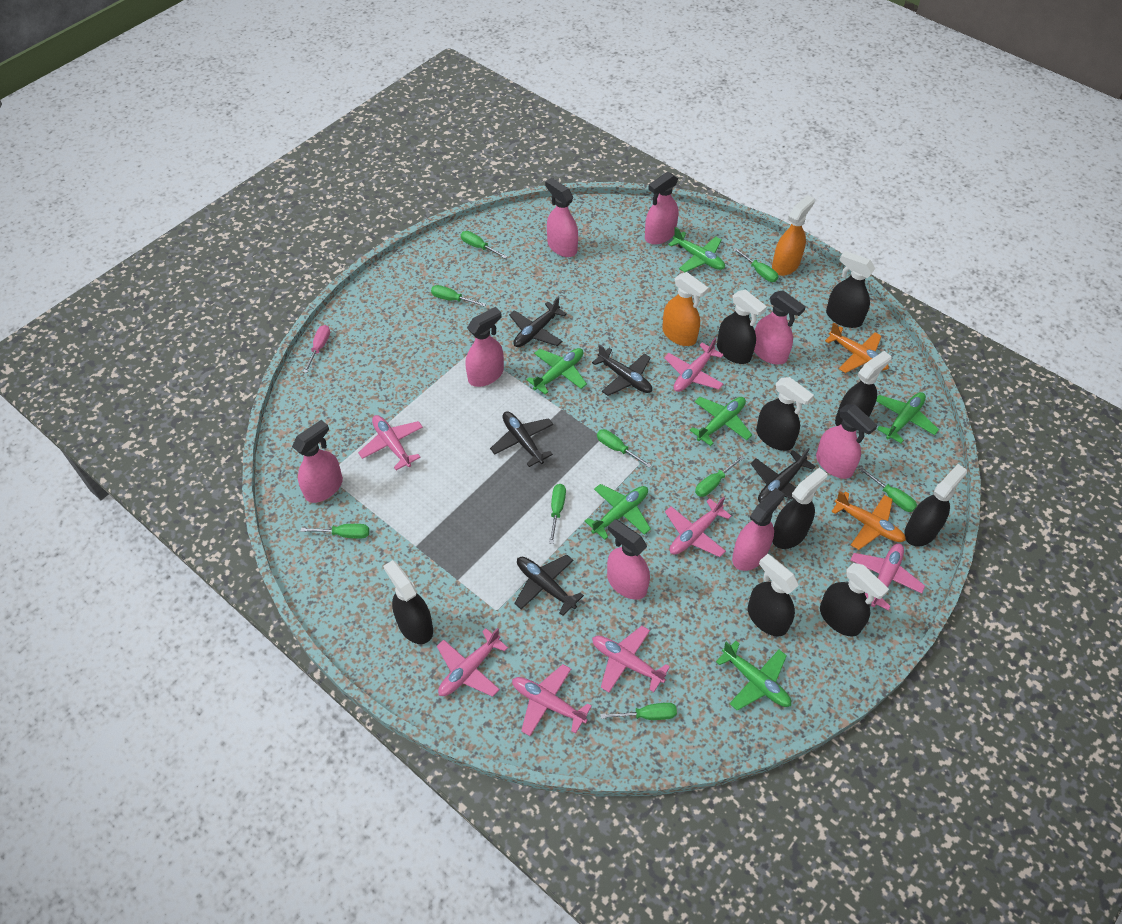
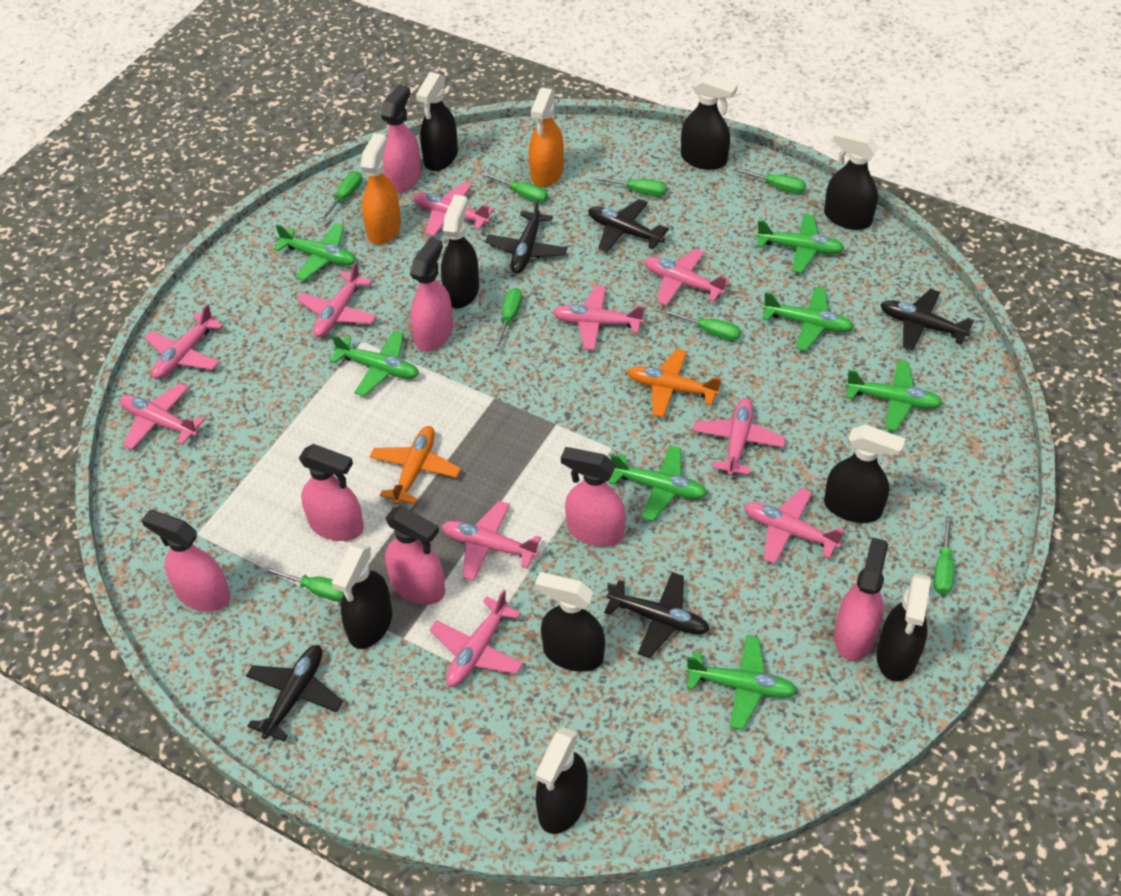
green plane: 6 -> 7
green screwdriver: 9 -> 8
pink plane: 7 -> 10
pink screwdriver: 1 -> 0
pink spray bottle: 8 -> 7

